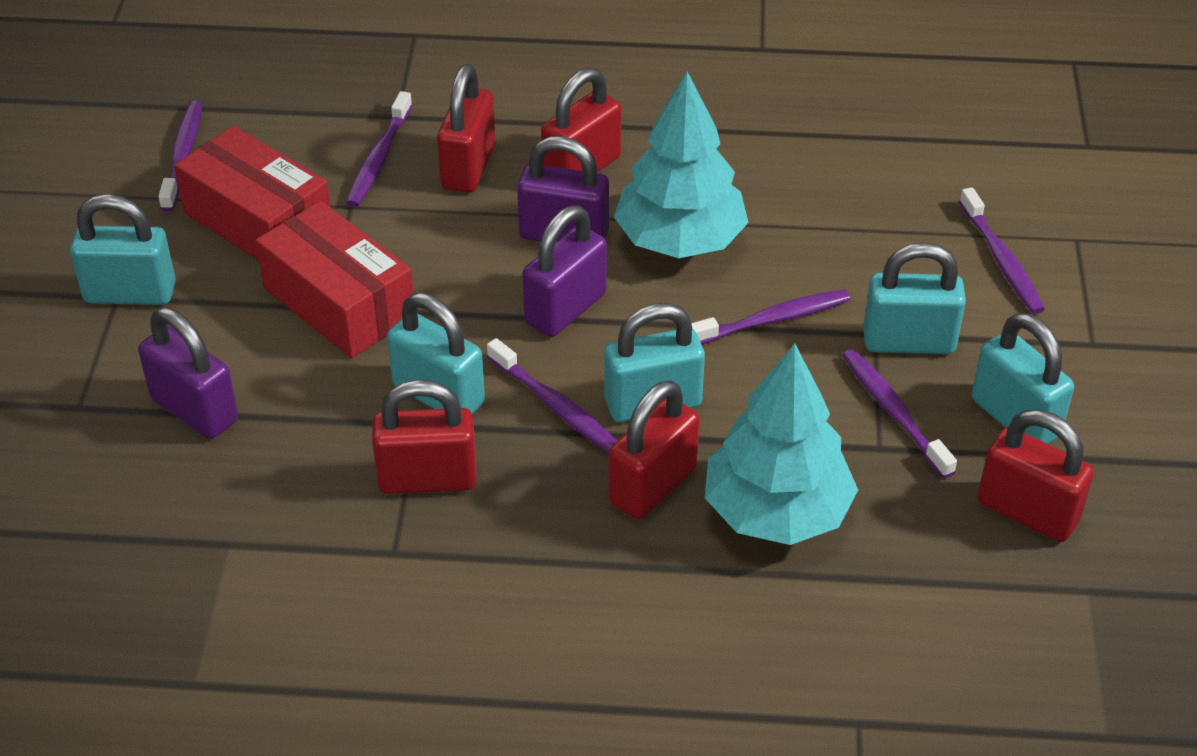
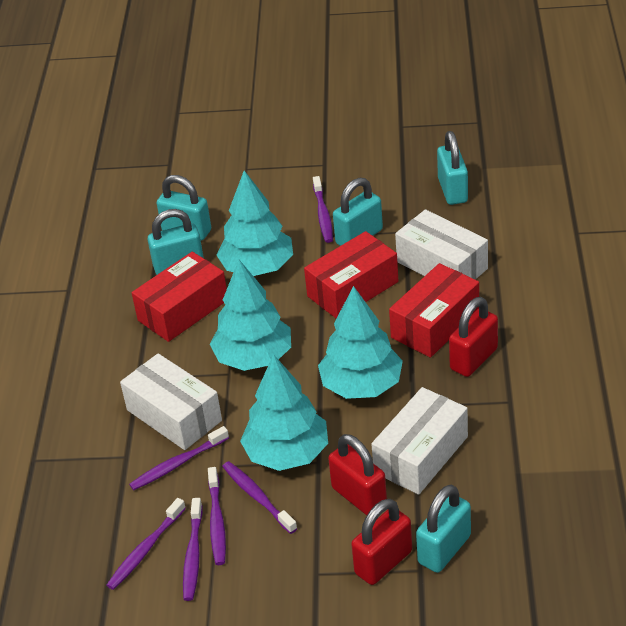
purple padlock: 3 -> 0
red box: 2 -> 3
red padlock: 5 -> 3
turquoise tree: 2 -> 4
white box: 0 -> 3

